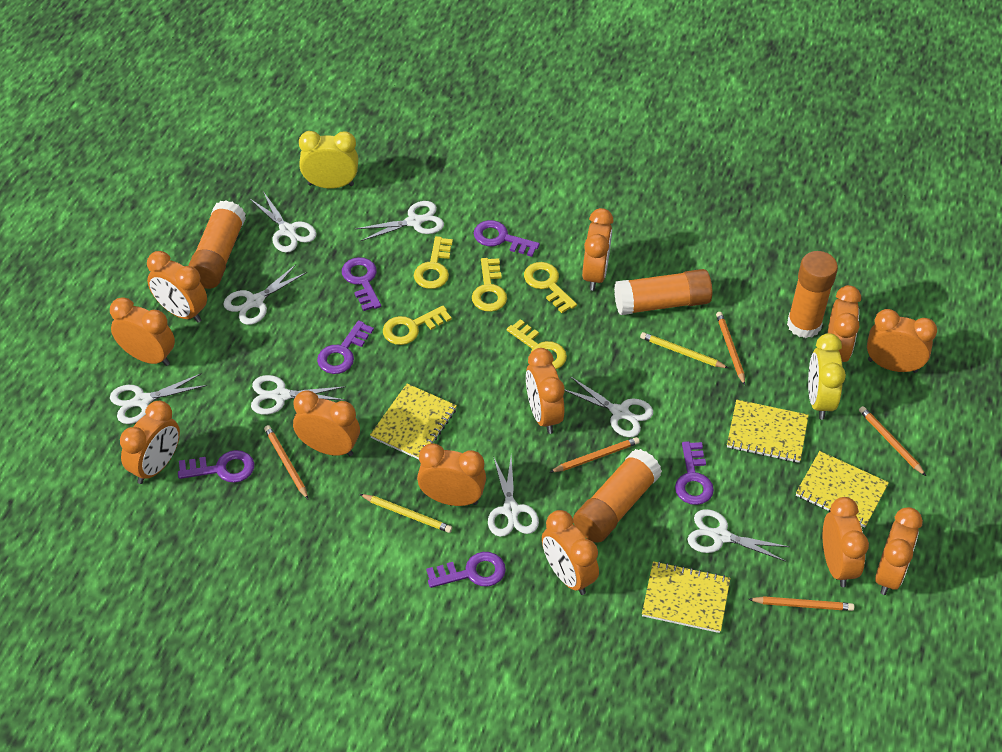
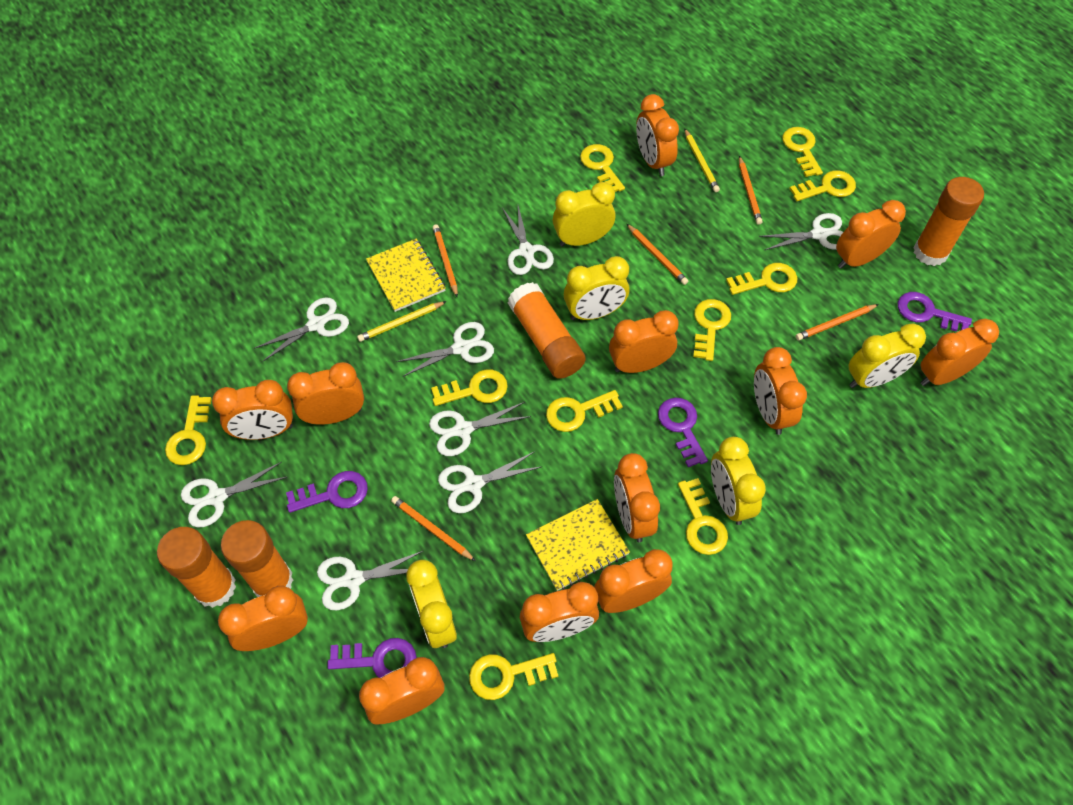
purple key: 6 -> 4
yellow clock: 2 -> 5
yellow key: 5 -> 10
yellow notebook: 4 -> 2

